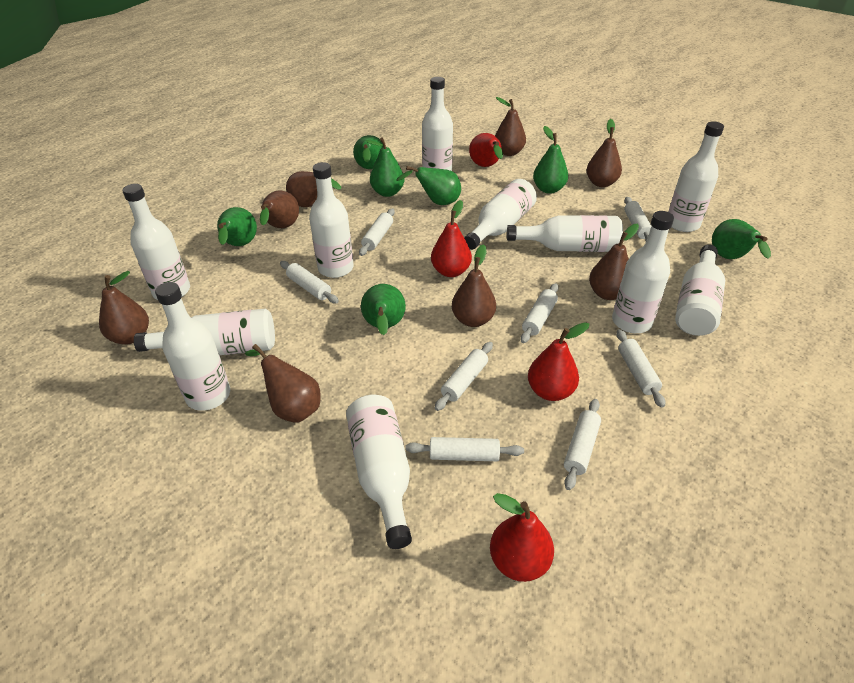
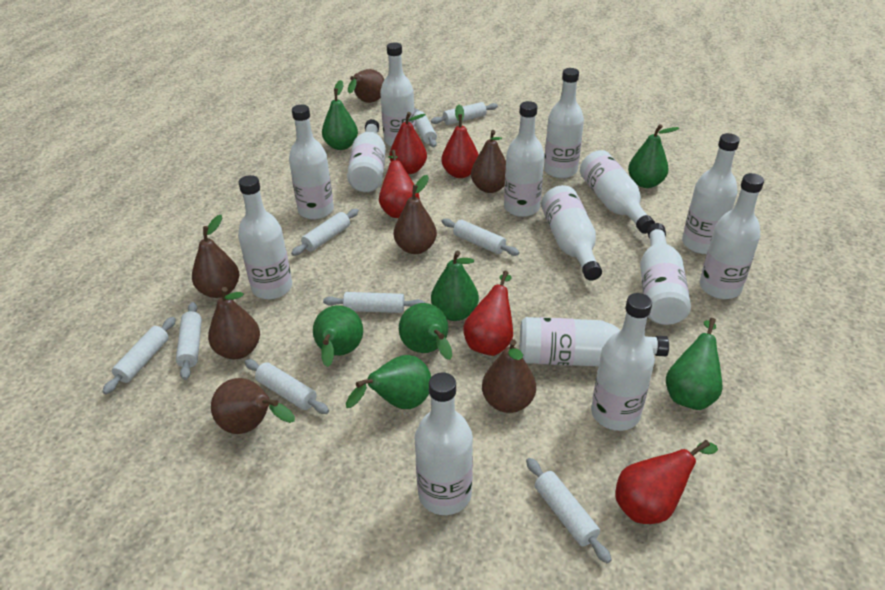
brown pear: 8 -> 7
red pear: 4 -> 5
white bottle: 11 -> 14
white rolling pin: 8 -> 9

